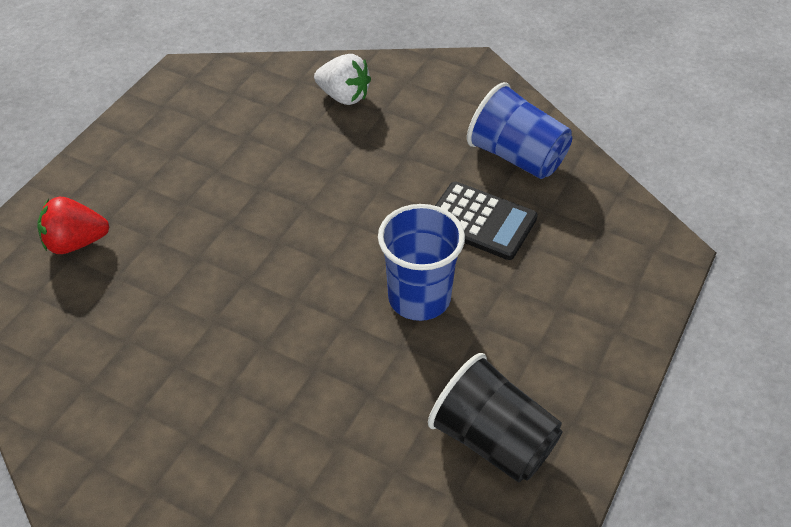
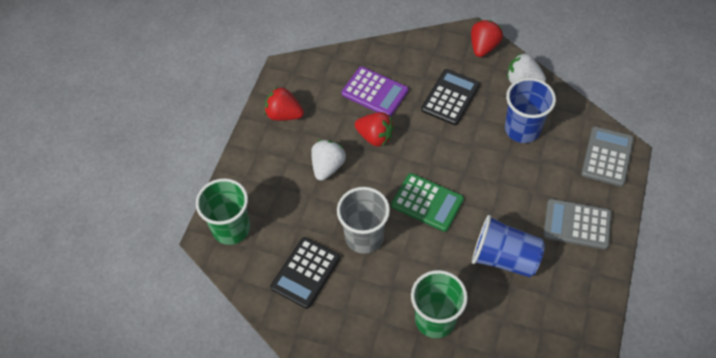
black calculator: 1 -> 2
black cup: 1 -> 0
green calculator: 0 -> 1
green cup: 0 -> 2
grey calculator: 0 -> 2
grey cup: 0 -> 1
purple calculator: 0 -> 1
red strawberry: 1 -> 3
white strawberry: 1 -> 2

